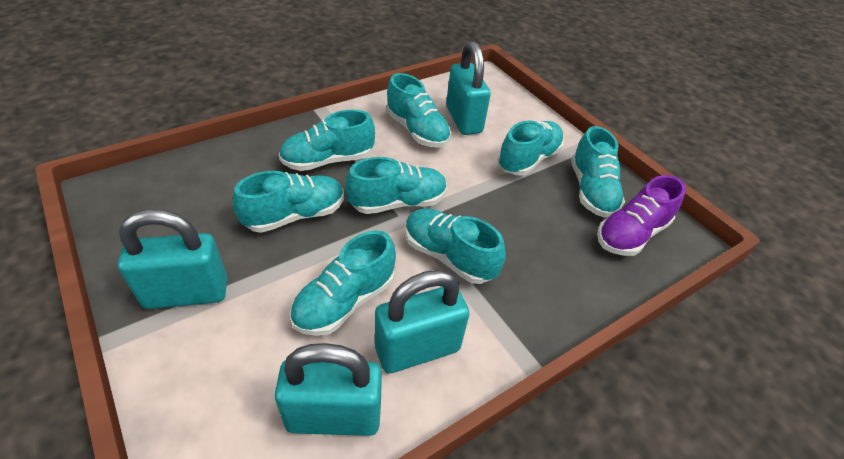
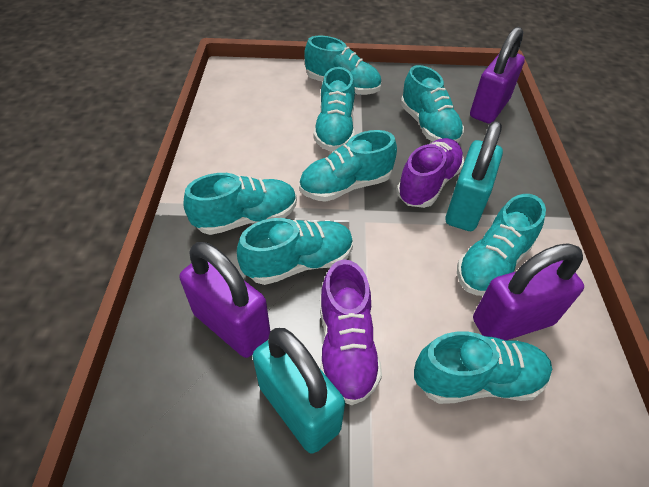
purple padlock: 0 -> 3
purple shoe: 1 -> 2
turquoise padlock: 4 -> 2

